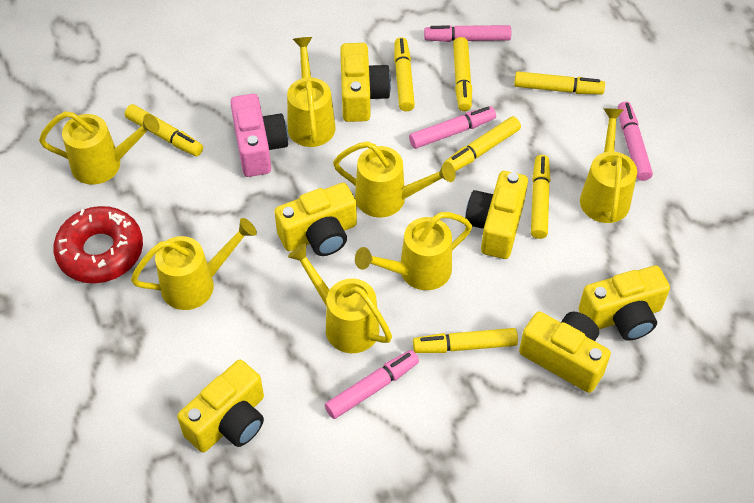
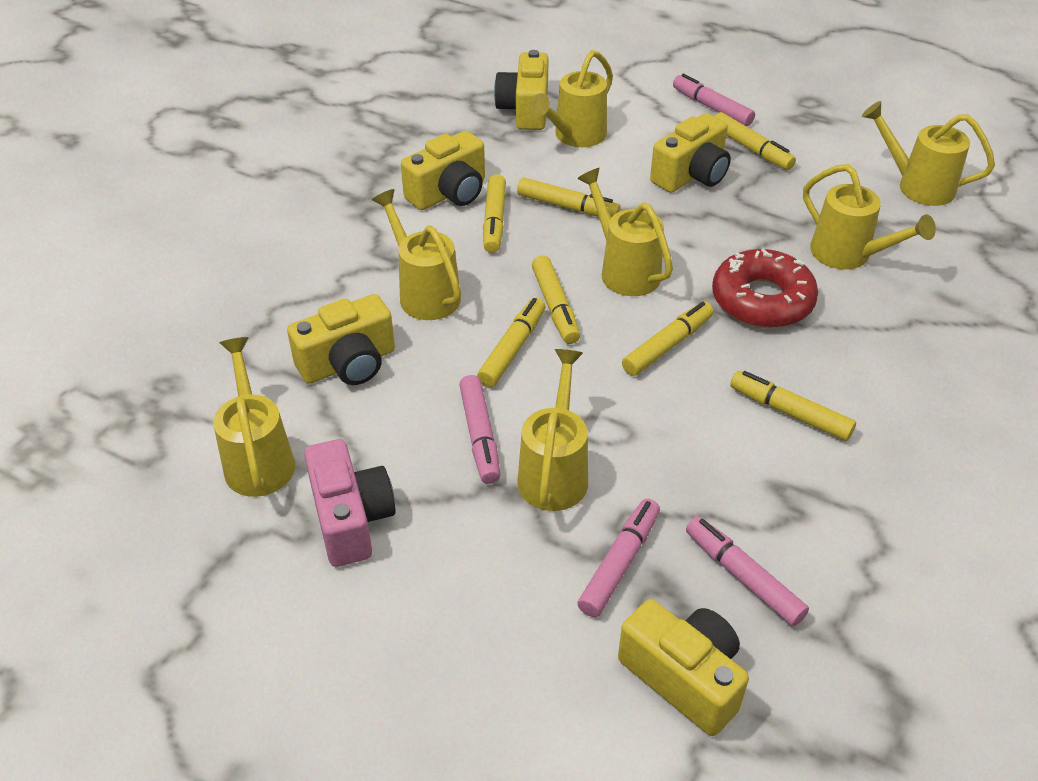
yellow camera: 6 -> 5

